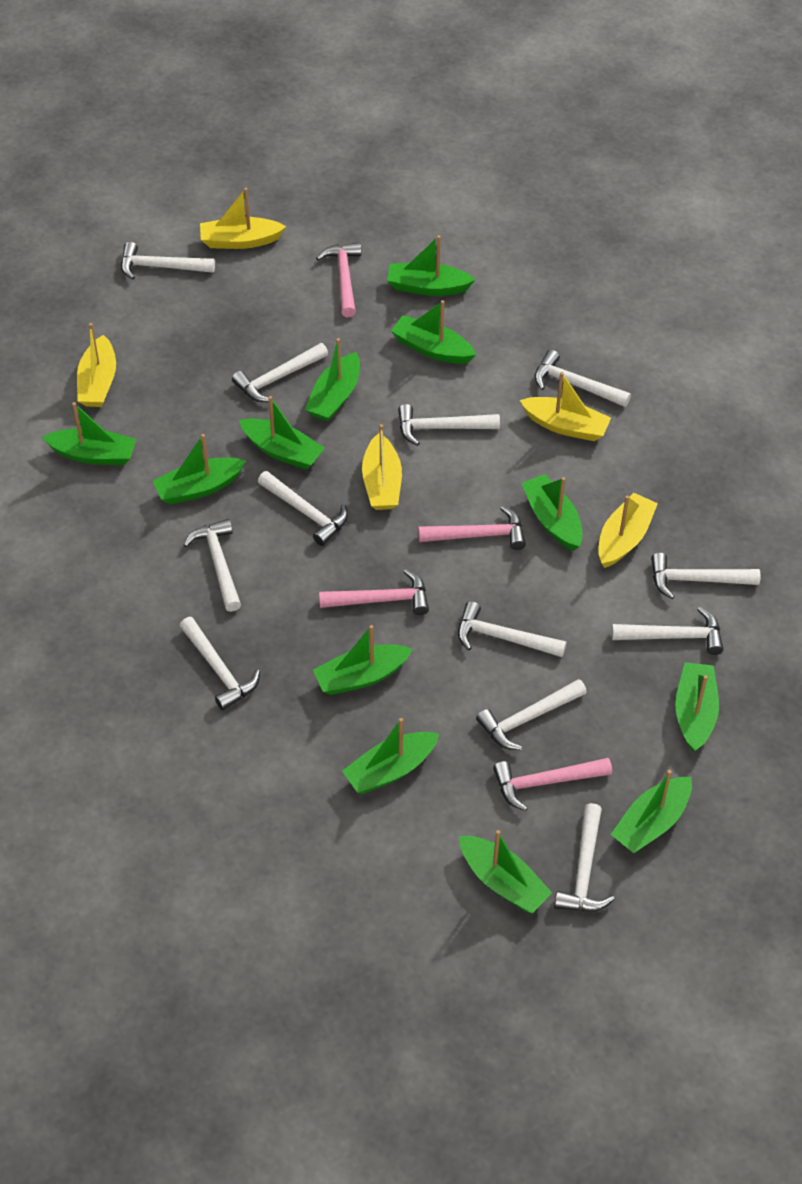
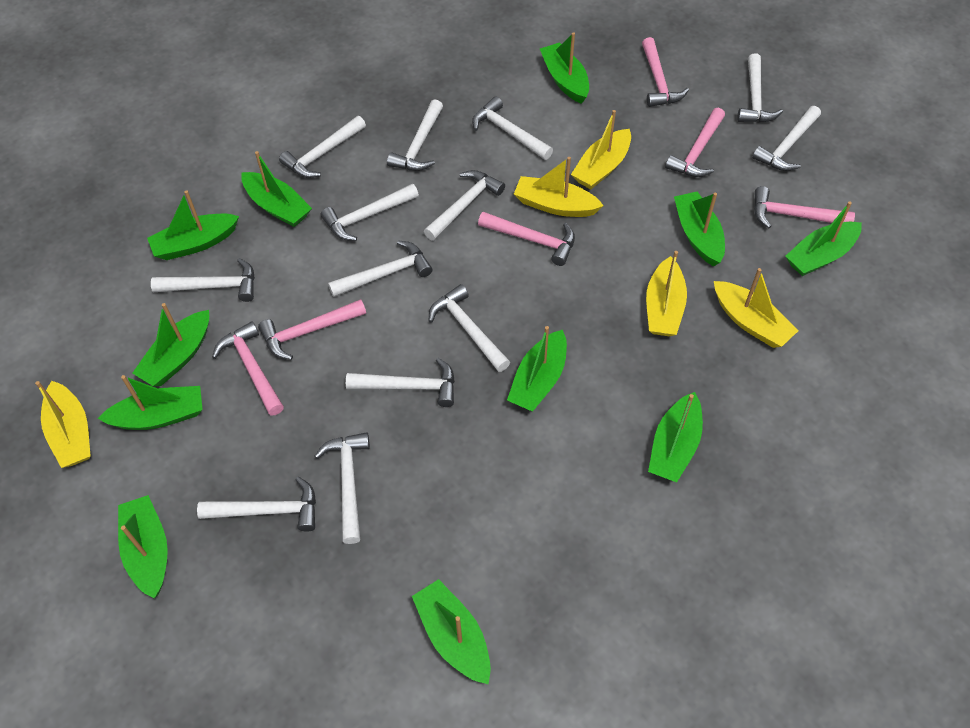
green boat: 12 -> 11
pink hammer: 4 -> 6
white hammer: 12 -> 13

